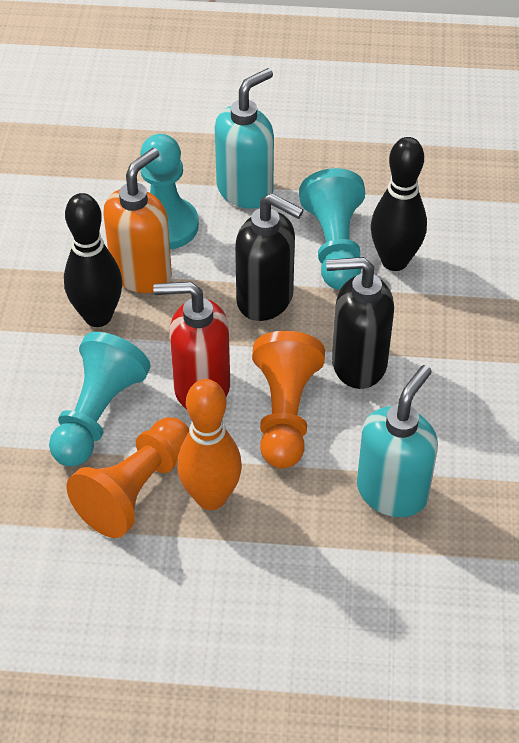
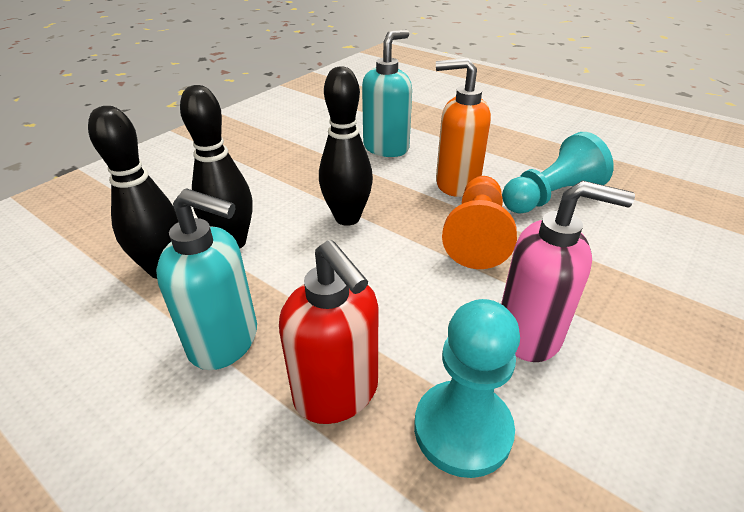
black bowling pin: 2 -> 3
black soap dispenser: 2 -> 0
orange bowling pin: 1 -> 0
orange pawn: 2 -> 1
pink soap dispenser: 0 -> 1
turquoise pawn: 3 -> 2

